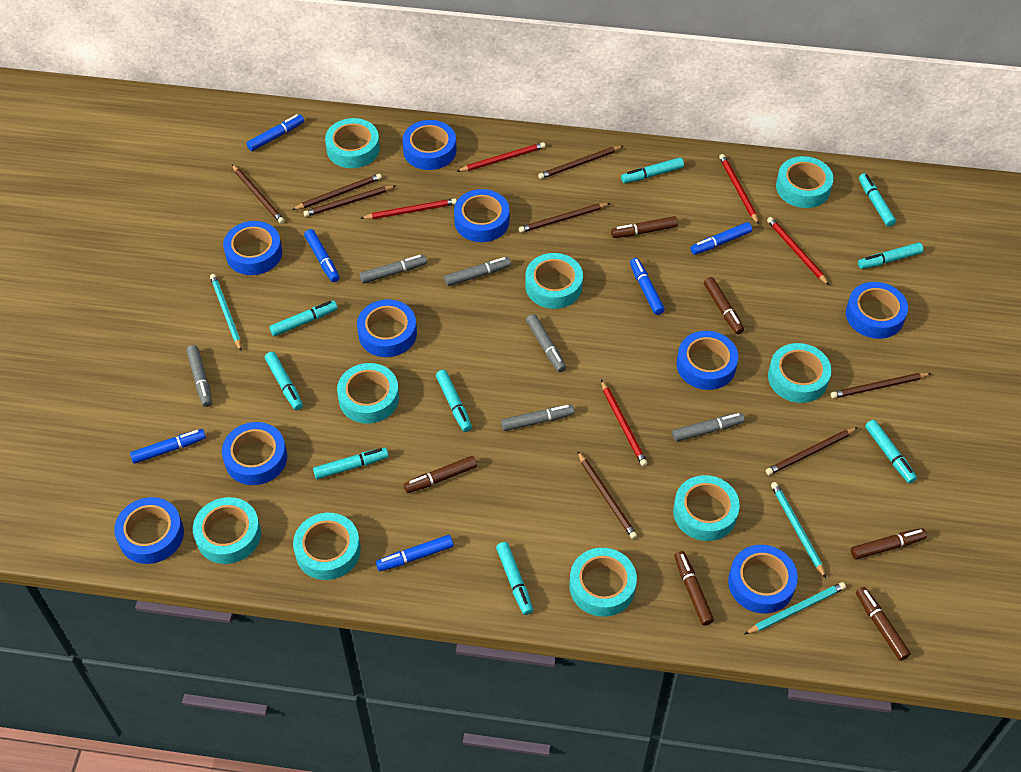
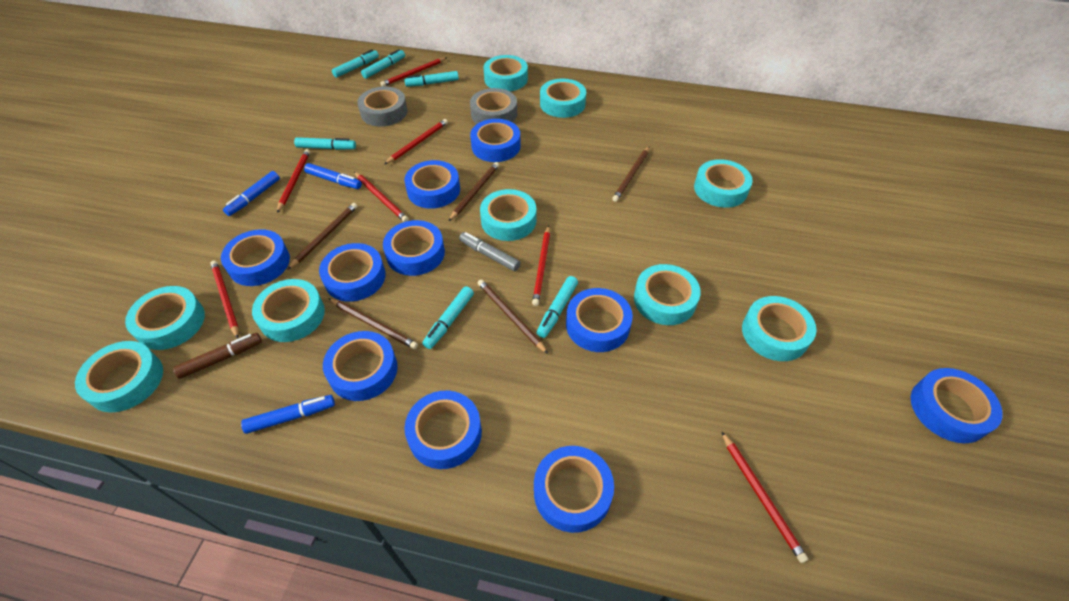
blue marker: 6 -> 3
blue tape: 9 -> 10
brown marker: 6 -> 1
brown pencil: 8 -> 5
grey marker: 6 -> 1
grey tape: 0 -> 2
red pencil: 5 -> 7
turquoise marker: 9 -> 6
turquoise pencil: 3 -> 0

